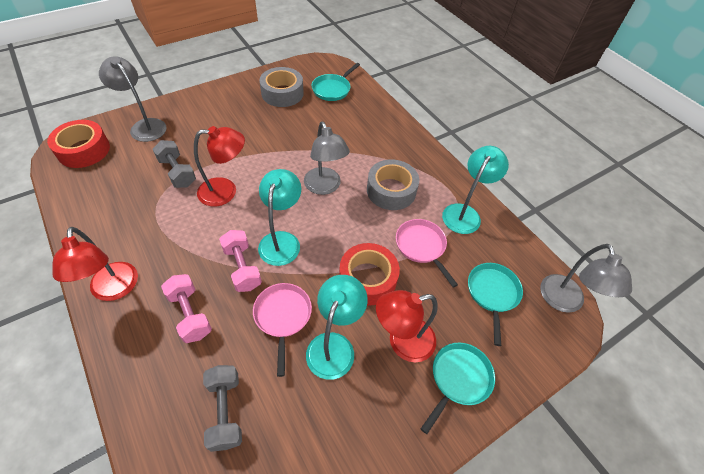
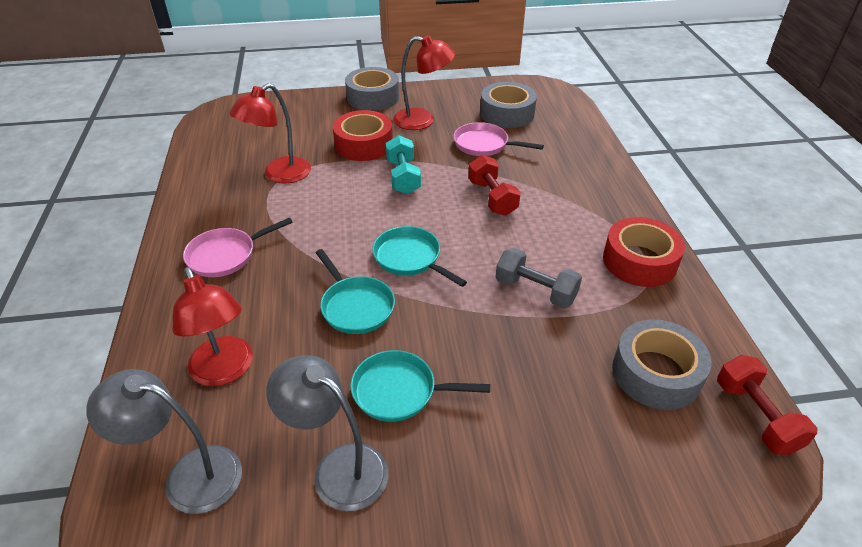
grey dumbbell: 2 -> 1
grey lamp: 3 -> 2
grey tape: 2 -> 3
pink dumbbell: 2 -> 0
red dumbbell: 0 -> 2
turquoise dumbbell: 0 -> 1
turquoise lamp: 3 -> 0

